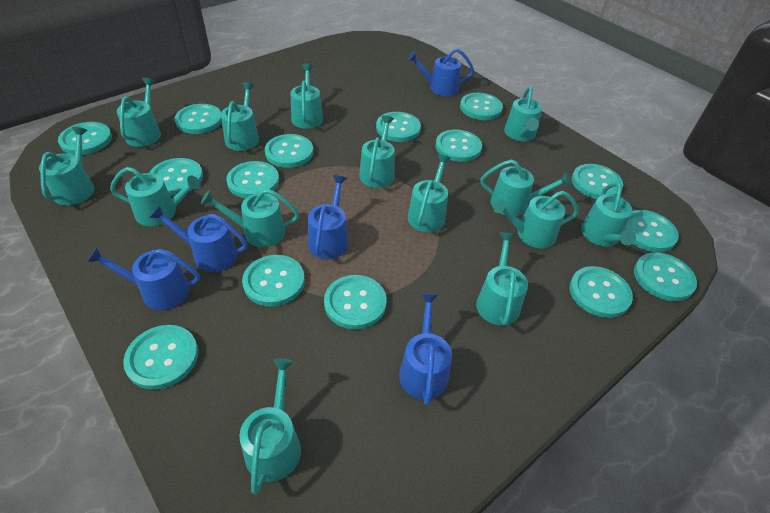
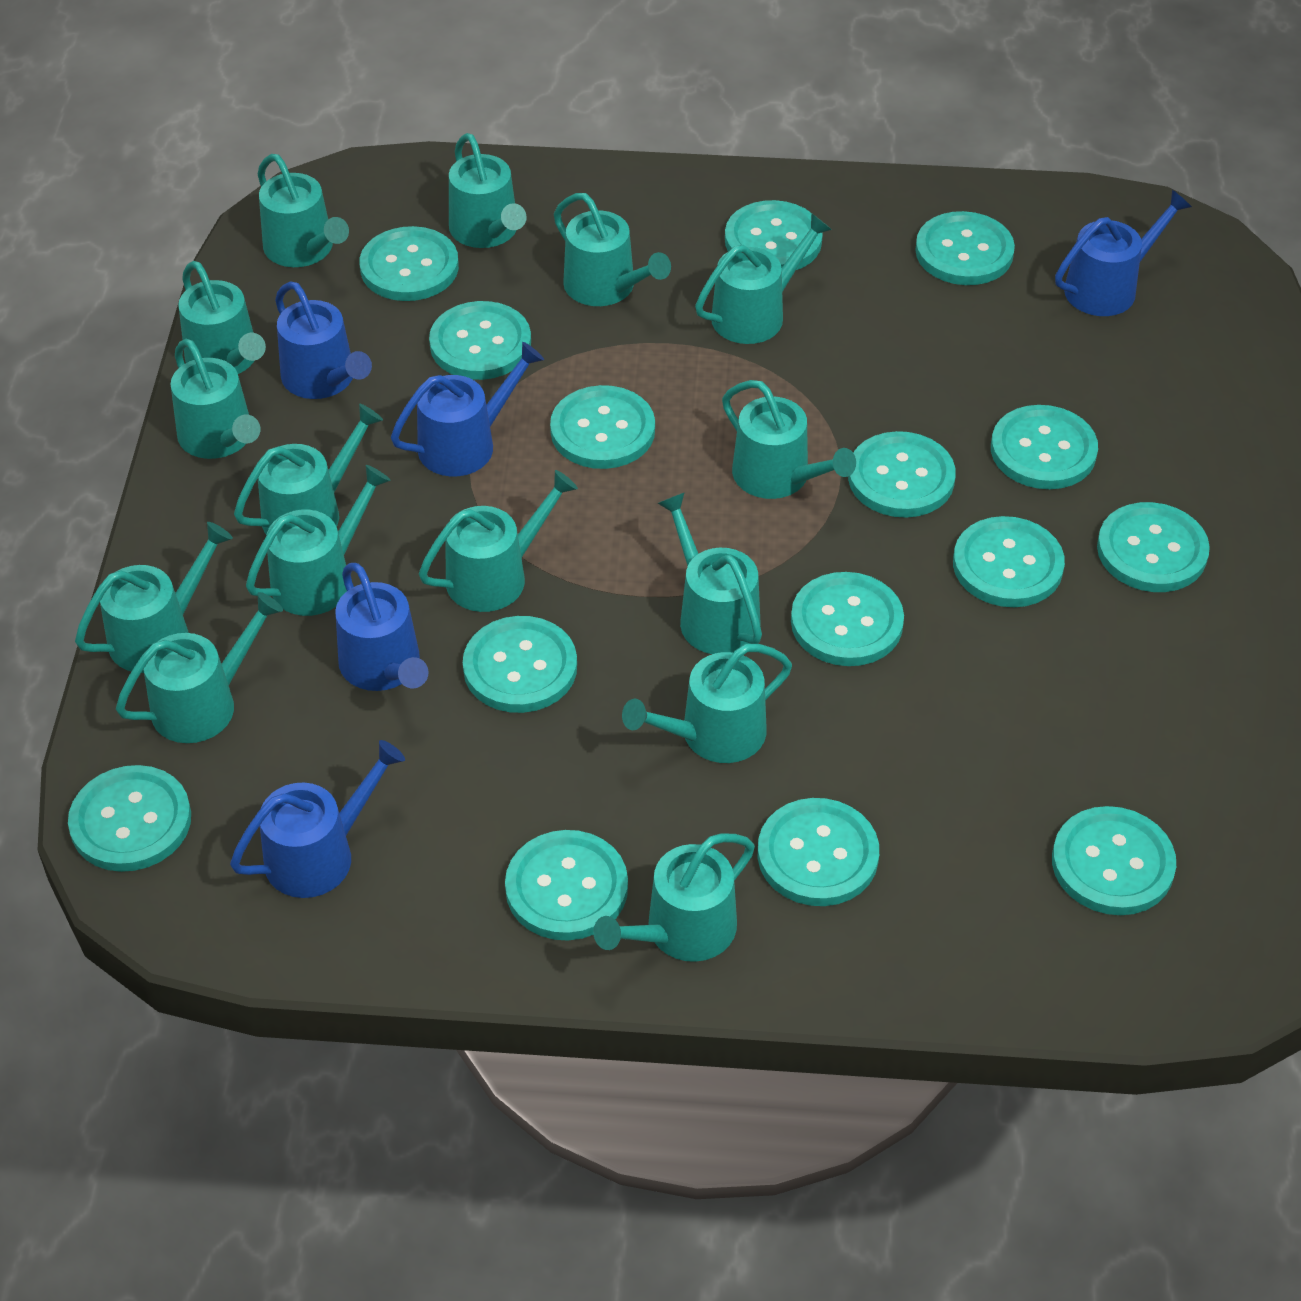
turquoise watering can: 14 -> 15

